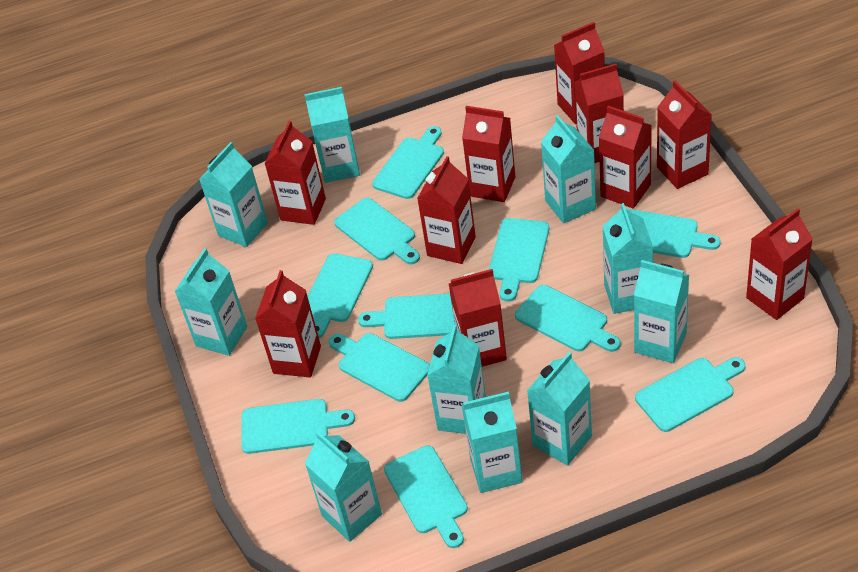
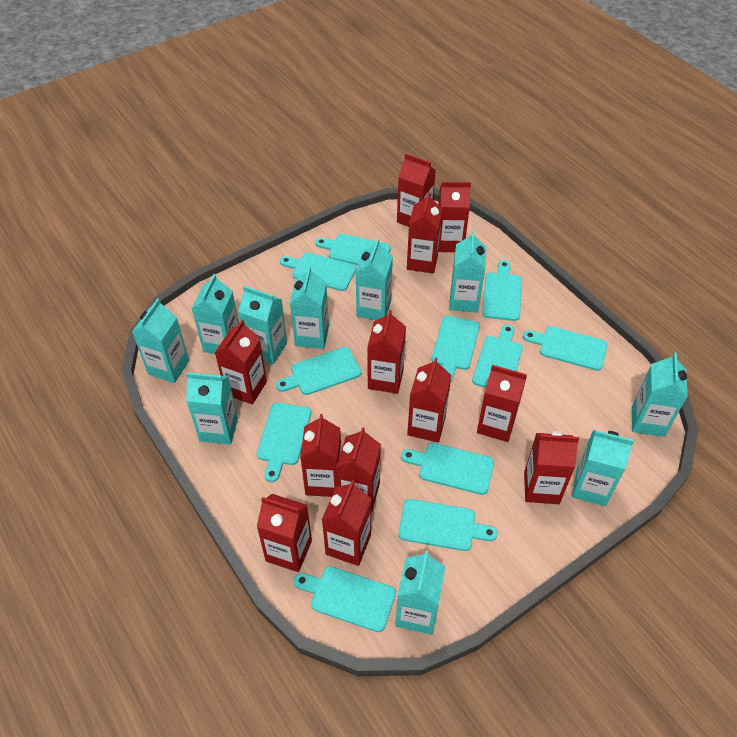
red carton: 10 -> 12

